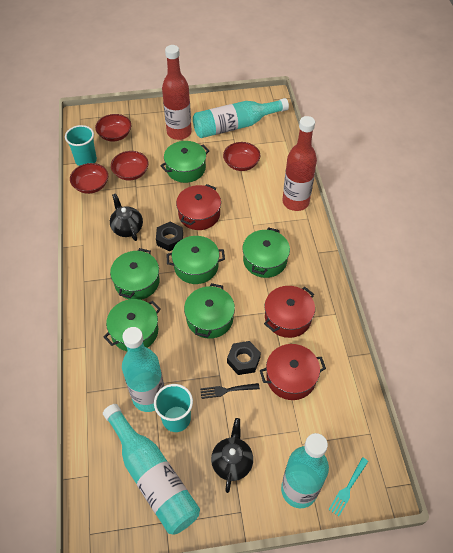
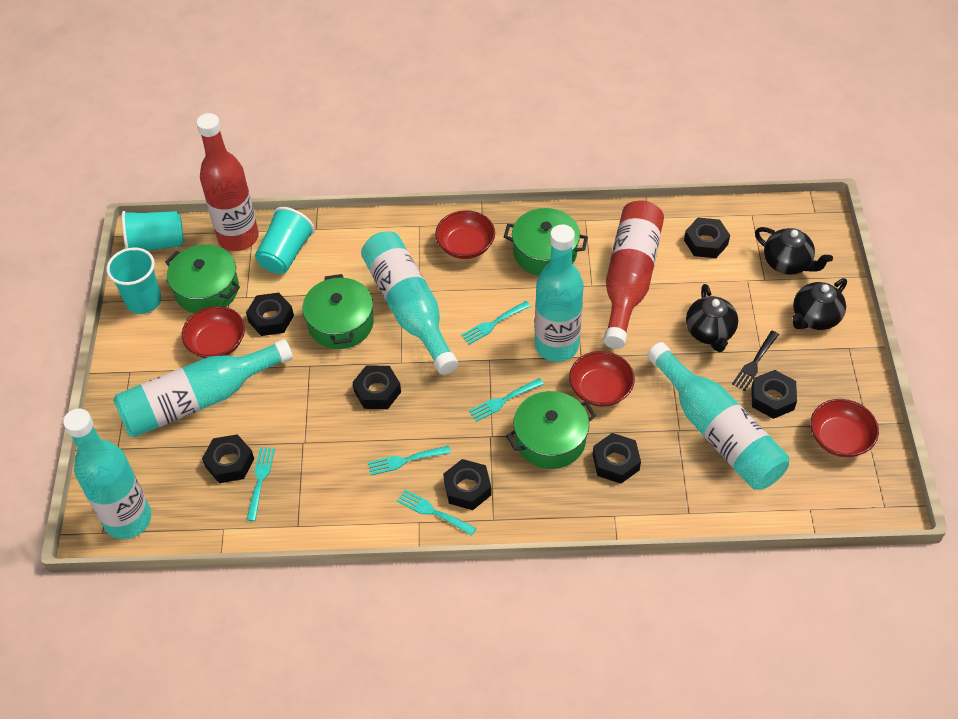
black nut: 2 -> 7
black teapot: 2 -> 3
green pot: 6 -> 4
red pot: 3 -> 0
turquoise bottle: 4 -> 5
turquoise cup: 2 -> 3
turquoise fork: 1 -> 5

